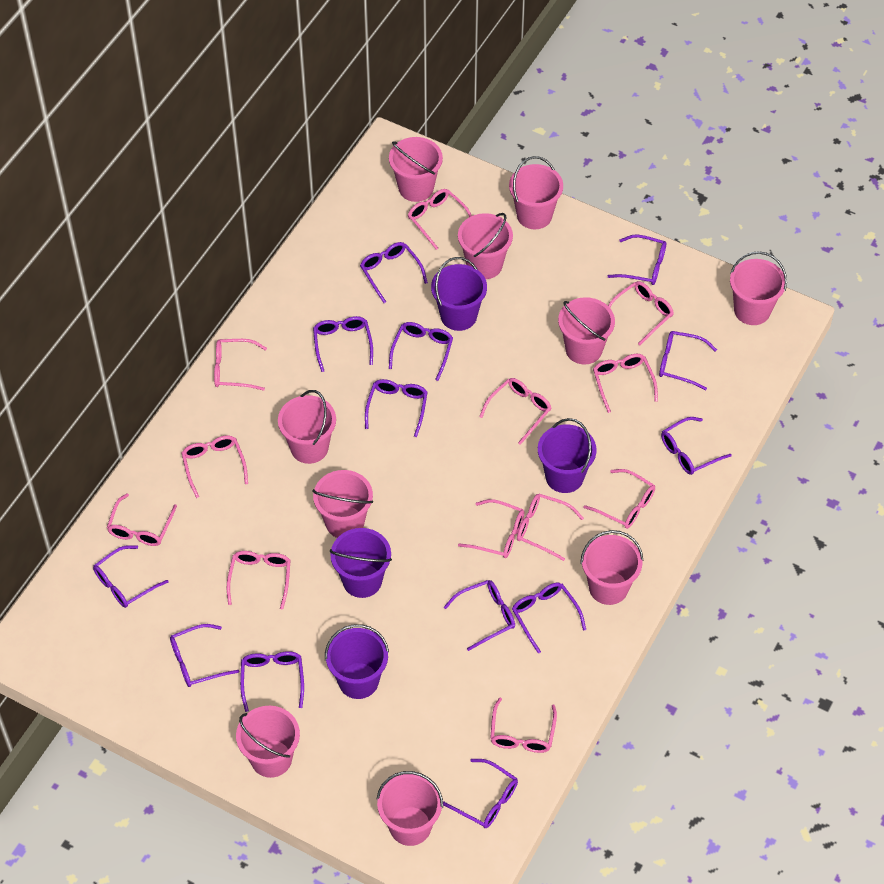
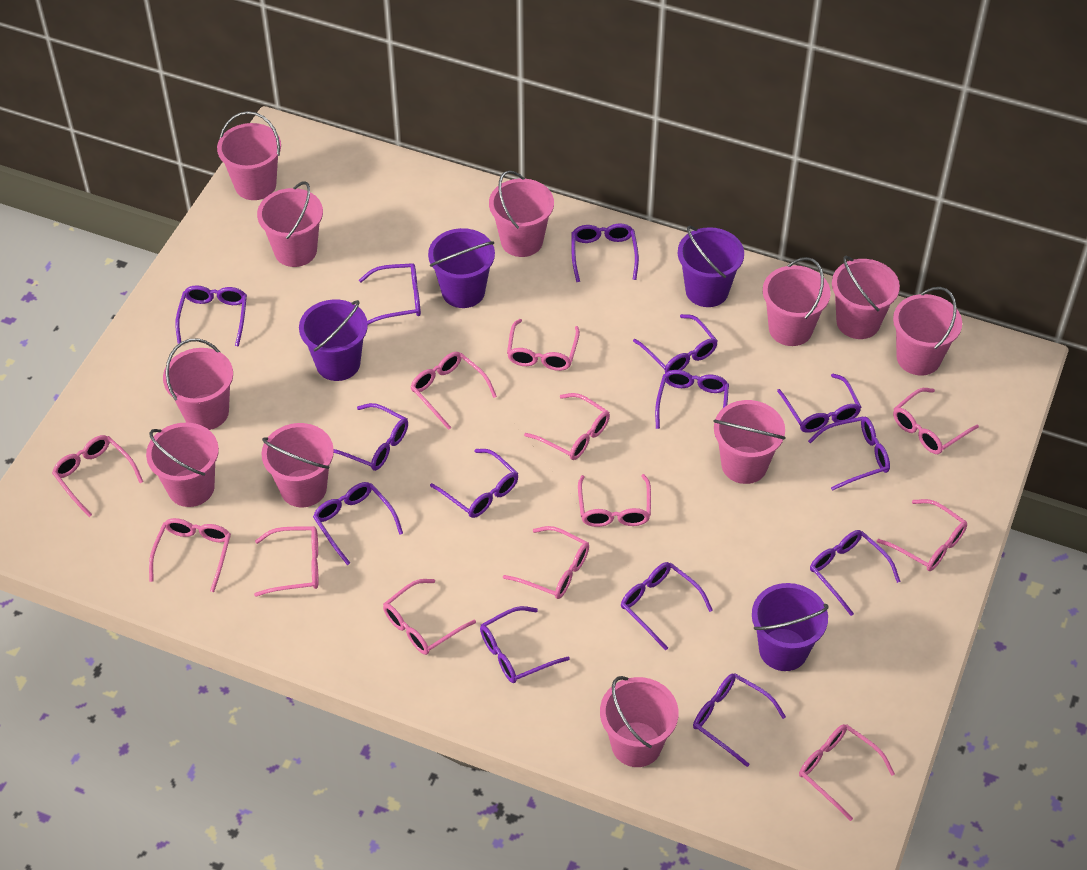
pink bucket: 10 -> 11
purple glasses: 13 -> 14

